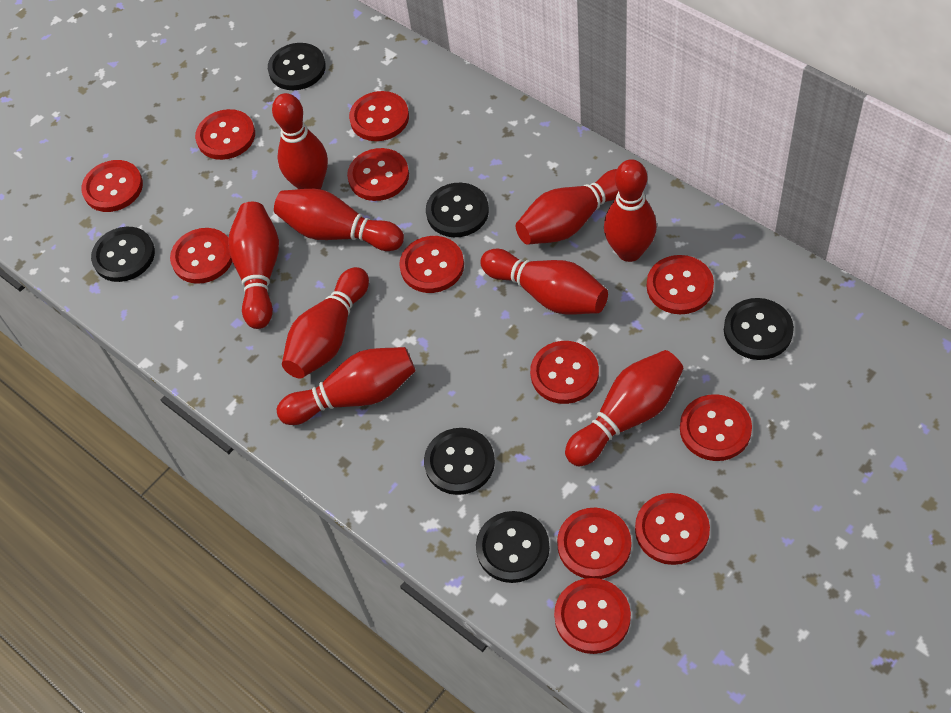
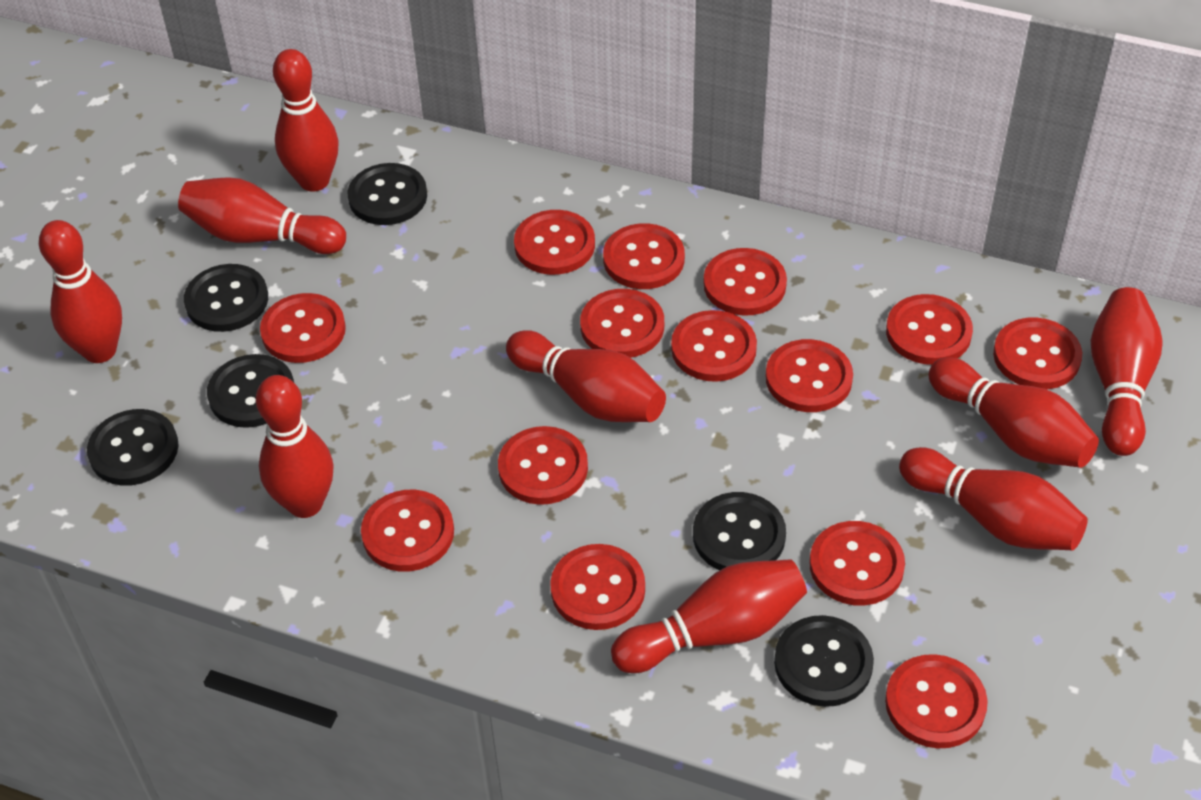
red button: 12 -> 14

